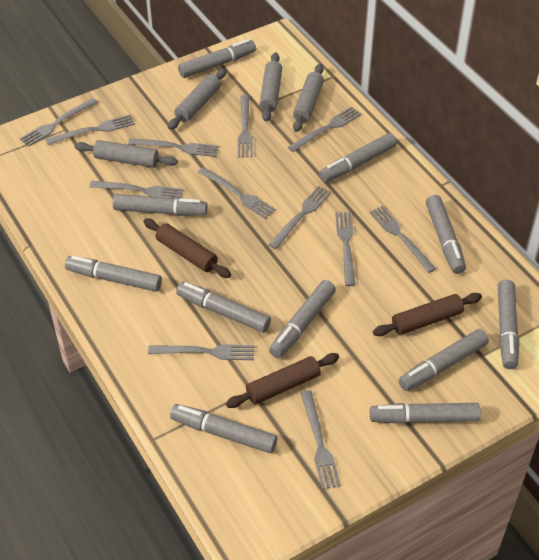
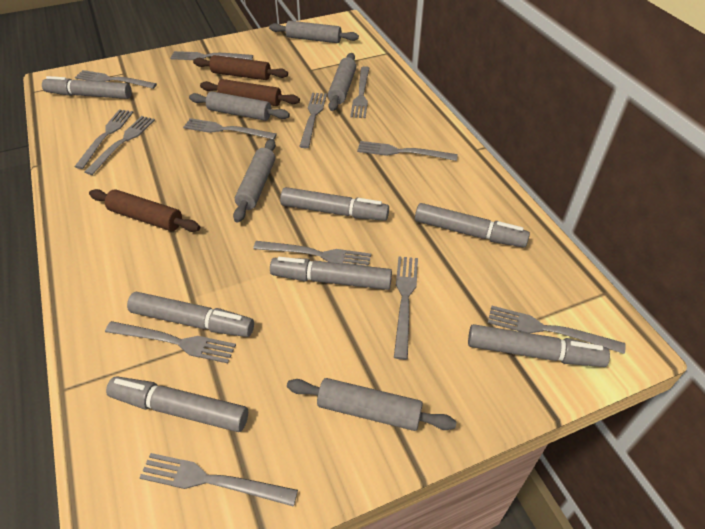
grey fork: 12 -> 13
grey marker: 11 -> 7
grey rolling pin: 4 -> 5

